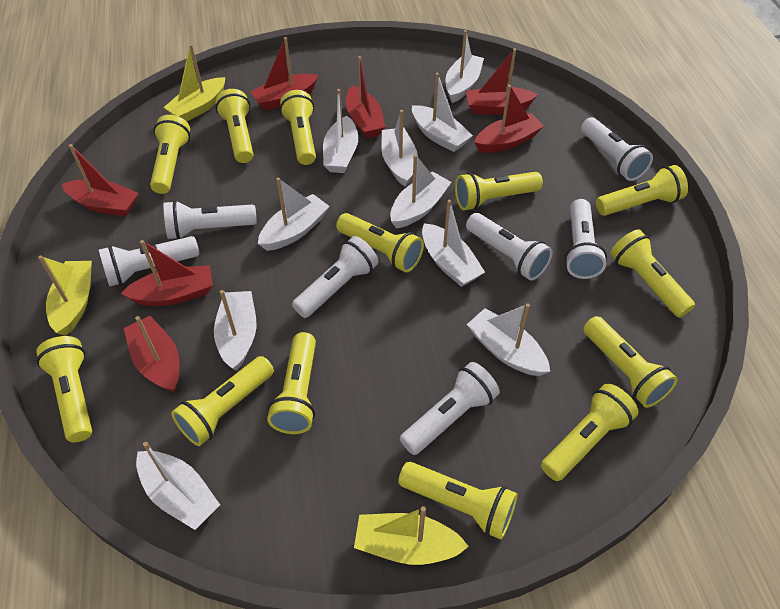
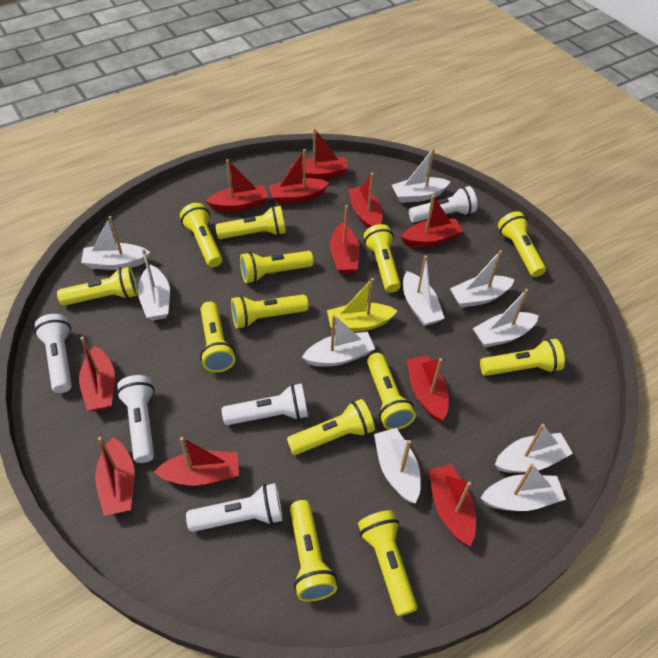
red boat: 7 -> 11
white flashlight: 7 -> 5
yellow boat: 3 -> 1

